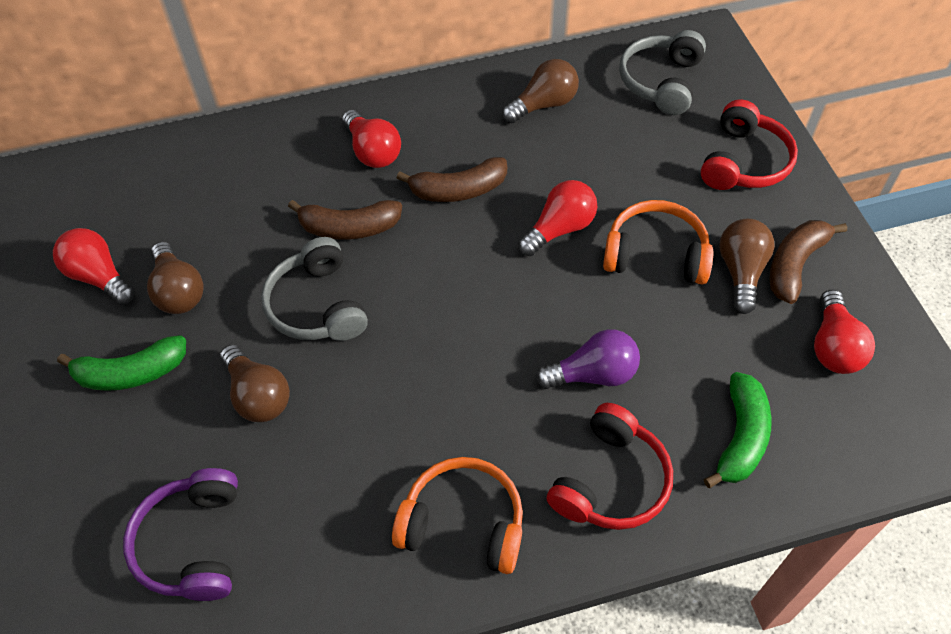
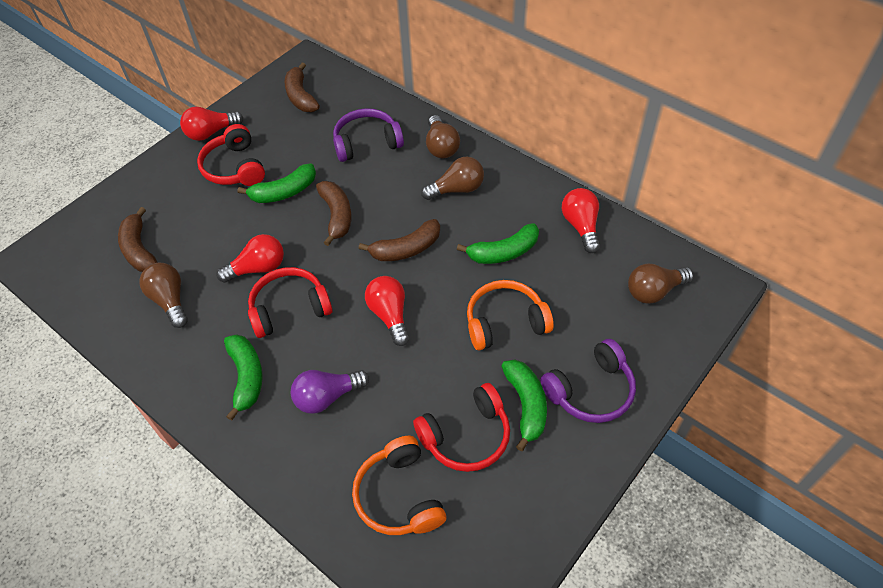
brown banana: 3 -> 4
green banana: 2 -> 4
grey headphones: 2 -> 0
purple headphones: 1 -> 2
red headphones: 2 -> 3

